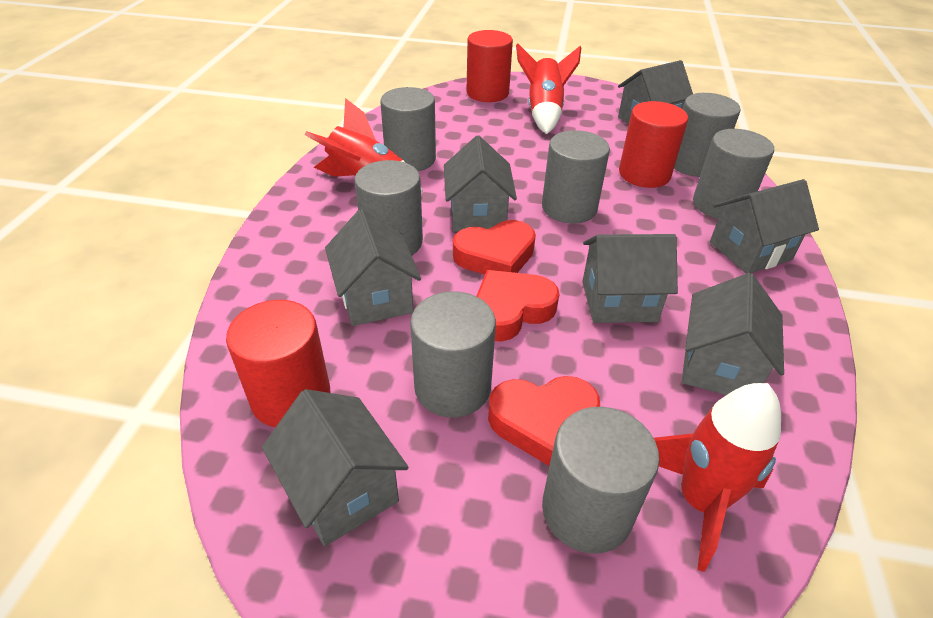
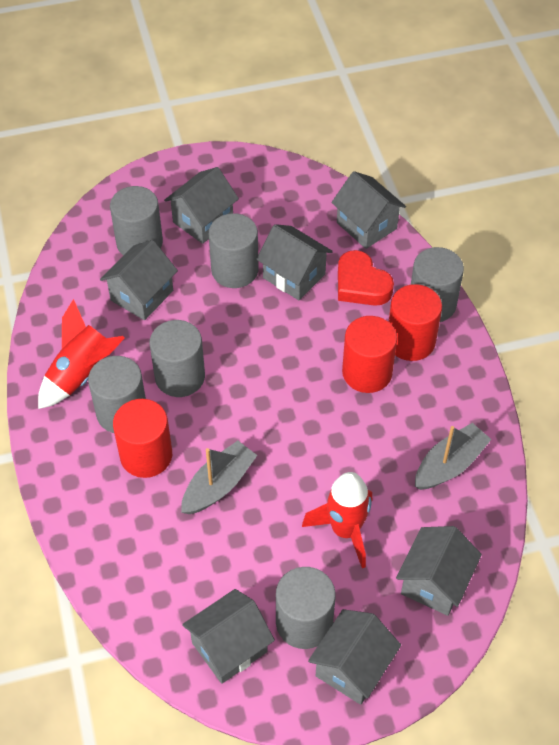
grey boat: 0 -> 2
grey cylinder: 7 -> 6
red heart: 3 -> 1
red rocket: 3 -> 2

